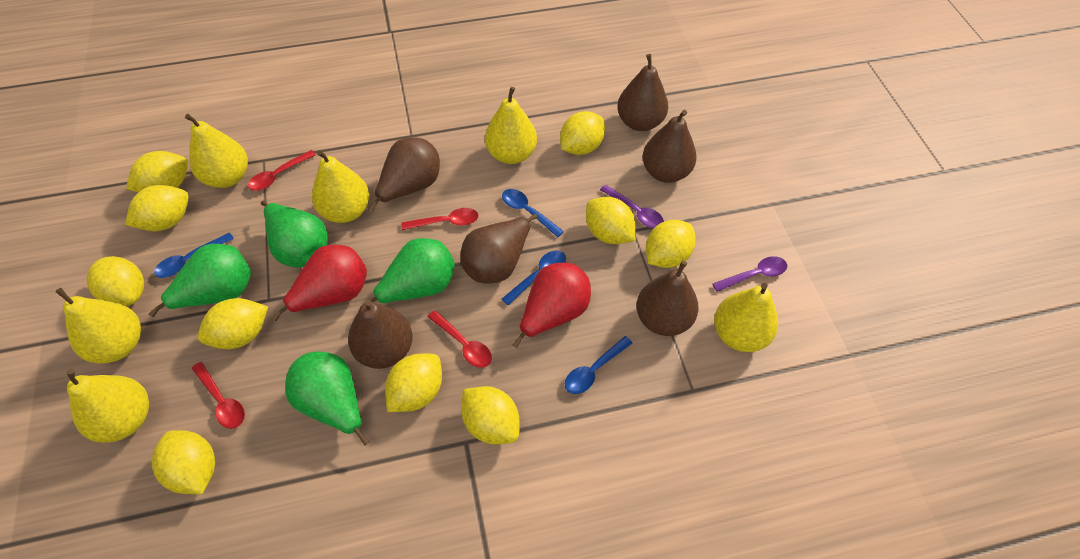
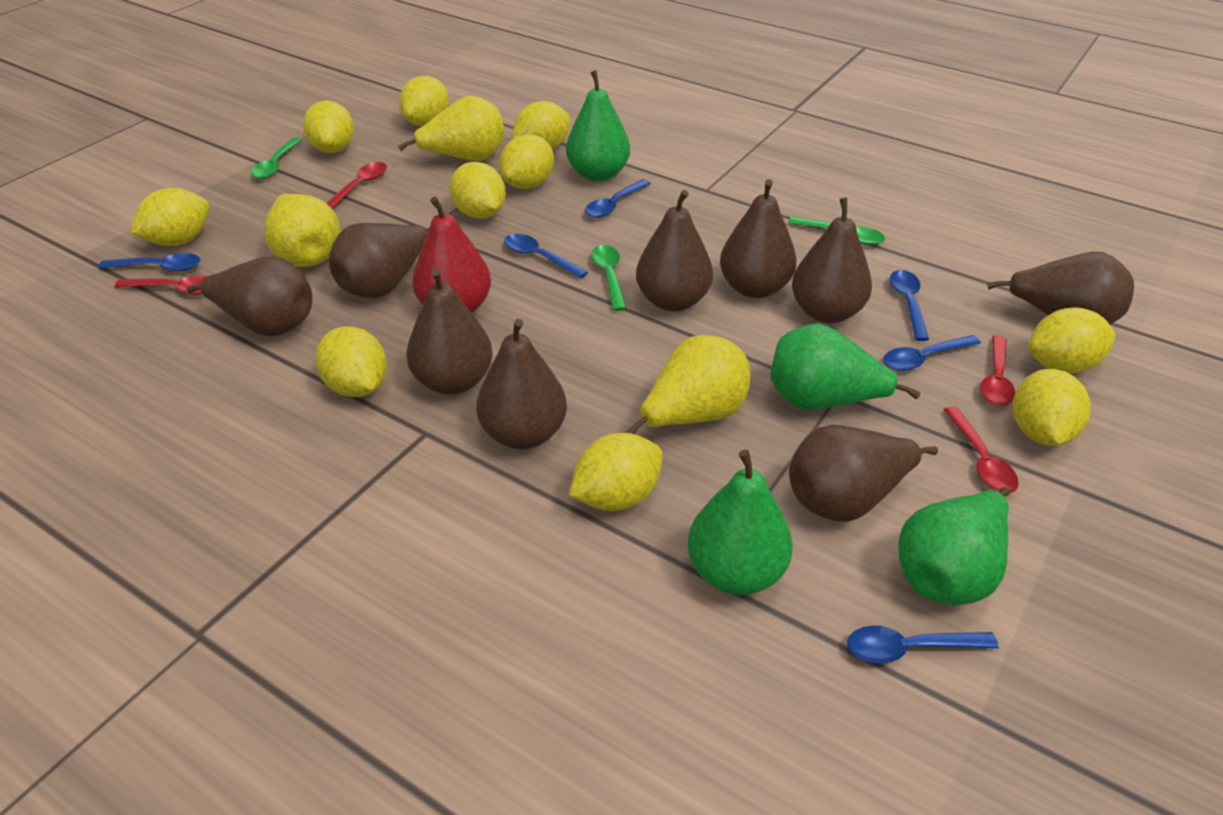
blue spoon: 4 -> 6
brown pear: 6 -> 9
green spoon: 0 -> 3
purple spoon: 2 -> 0
red pear: 2 -> 1
yellow pear: 6 -> 3

